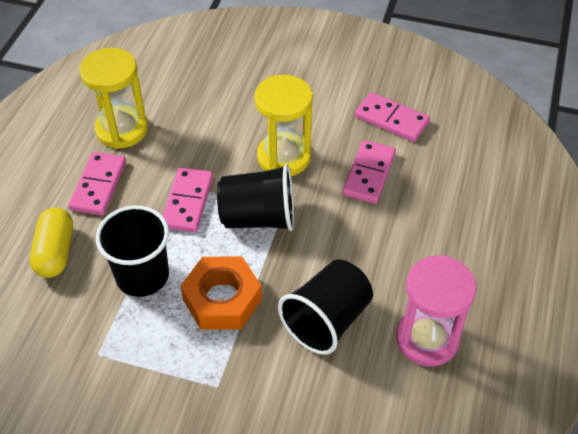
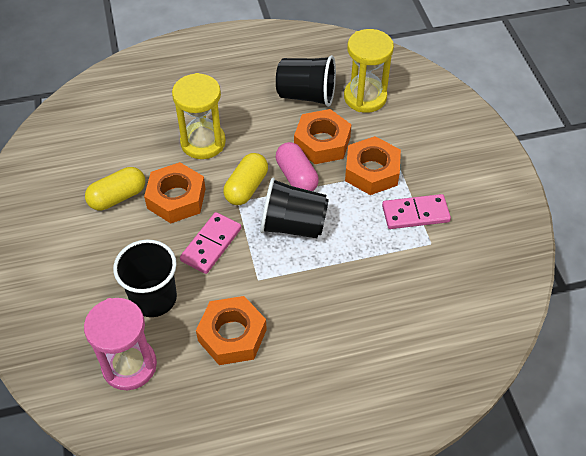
orange nut: 1 -> 4
pink capsule: 0 -> 1
pink domino: 4 -> 2
yellow capsule: 1 -> 2

